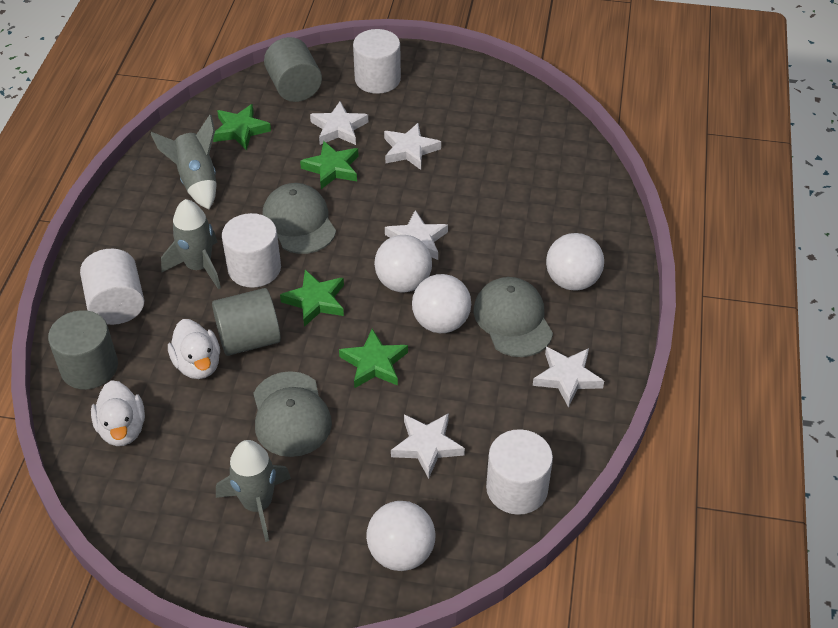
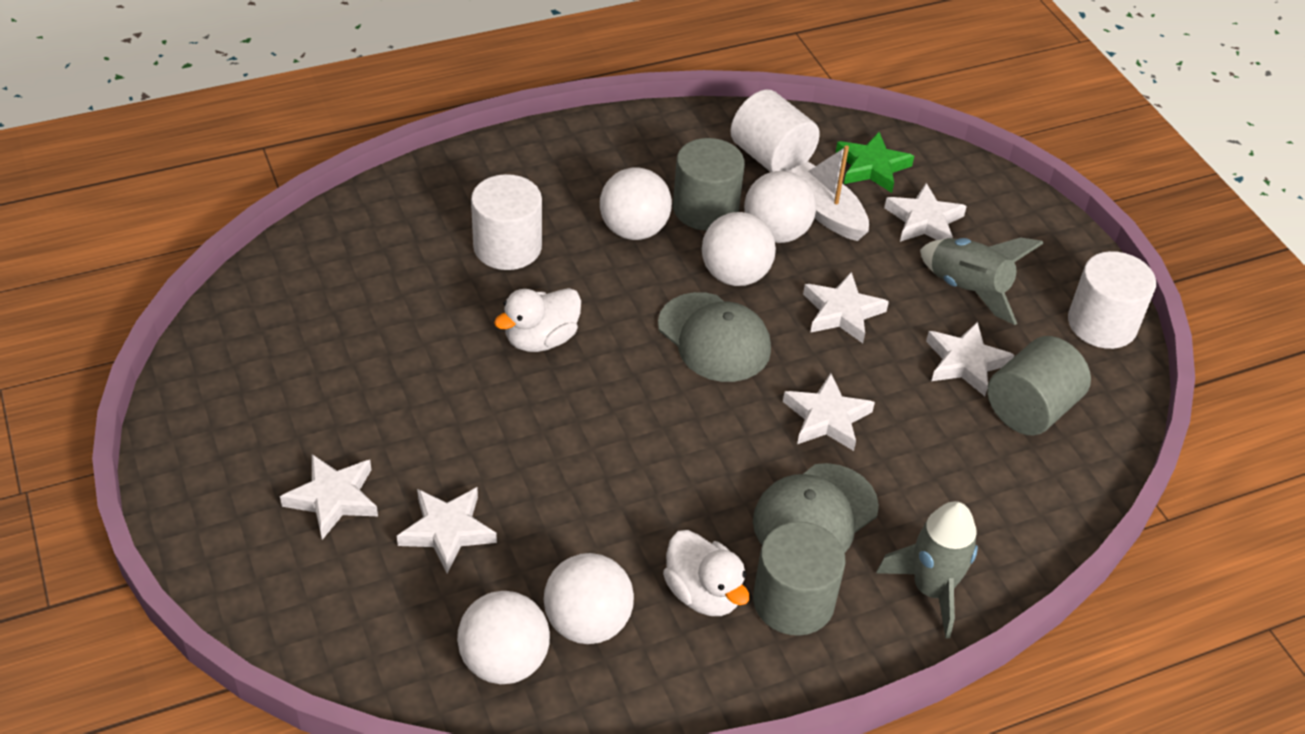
green star: 4 -> 1
grey cap: 3 -> 2
grey rocket: 3 -> 2
white ball: 4 -> 5
white boat: 0 -> 1
white cylinder: 4 -> 3
white star: 5 -> 6

